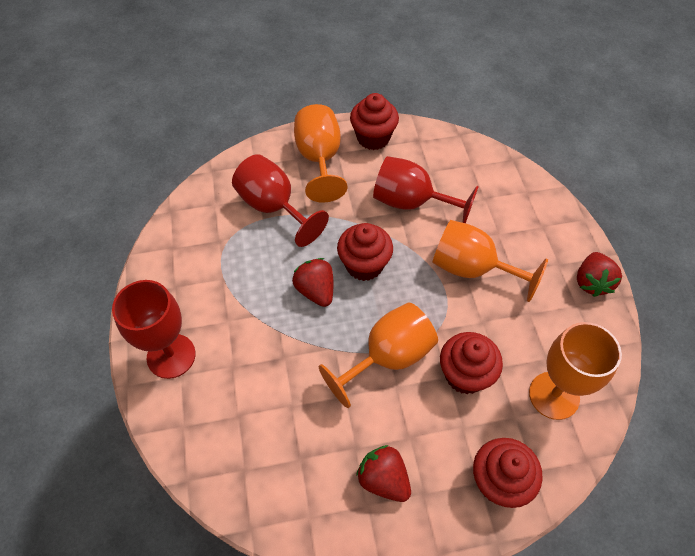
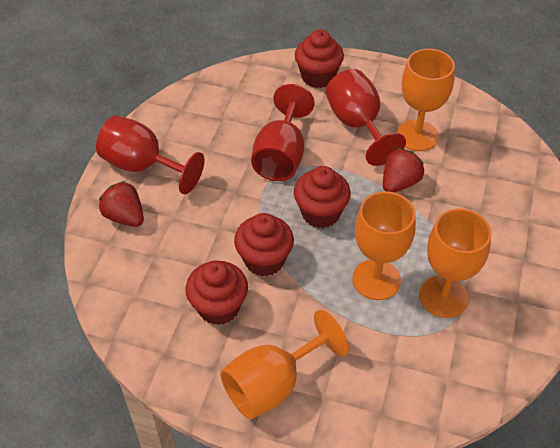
red strawberry: 3 -> 2

